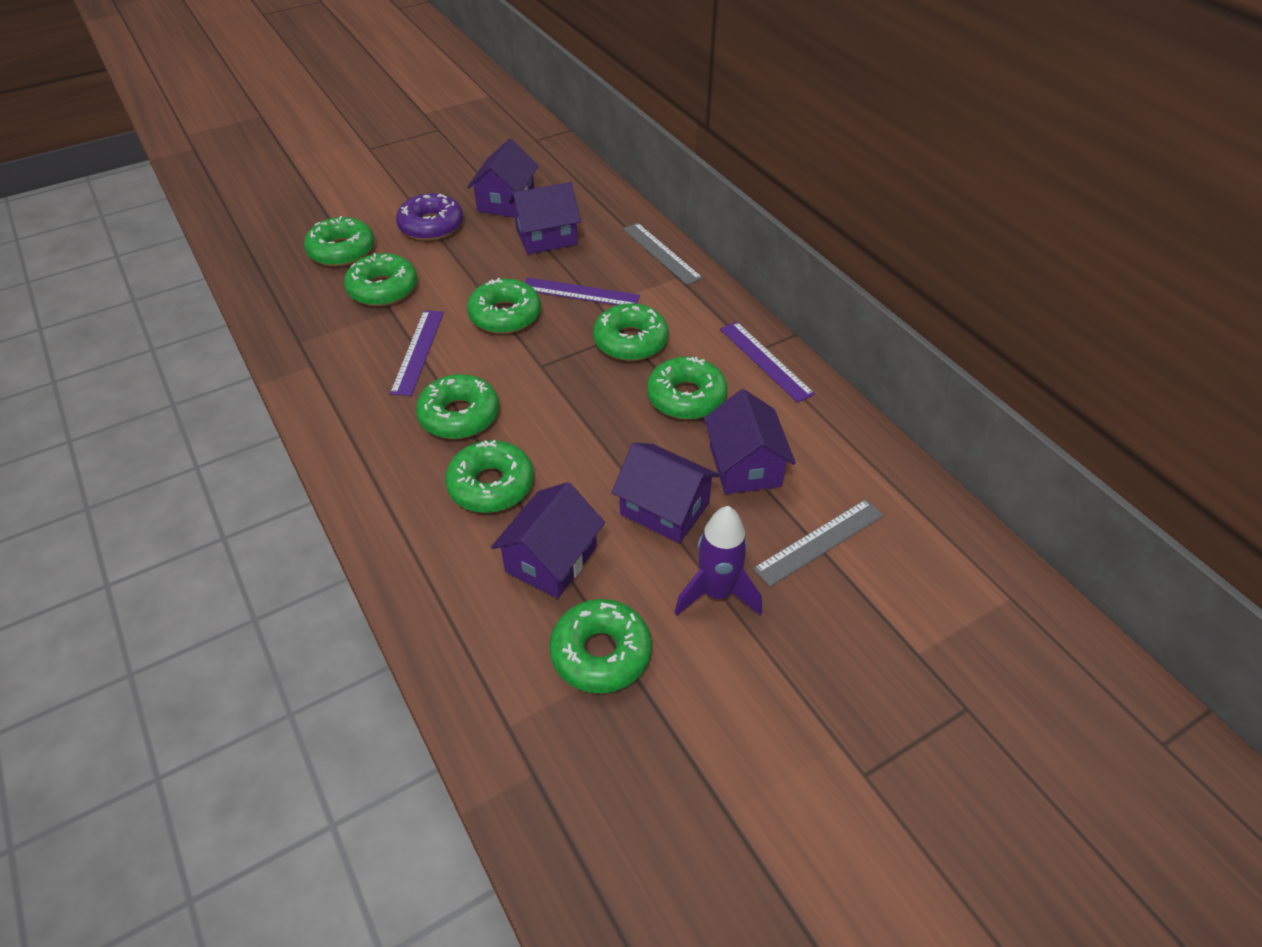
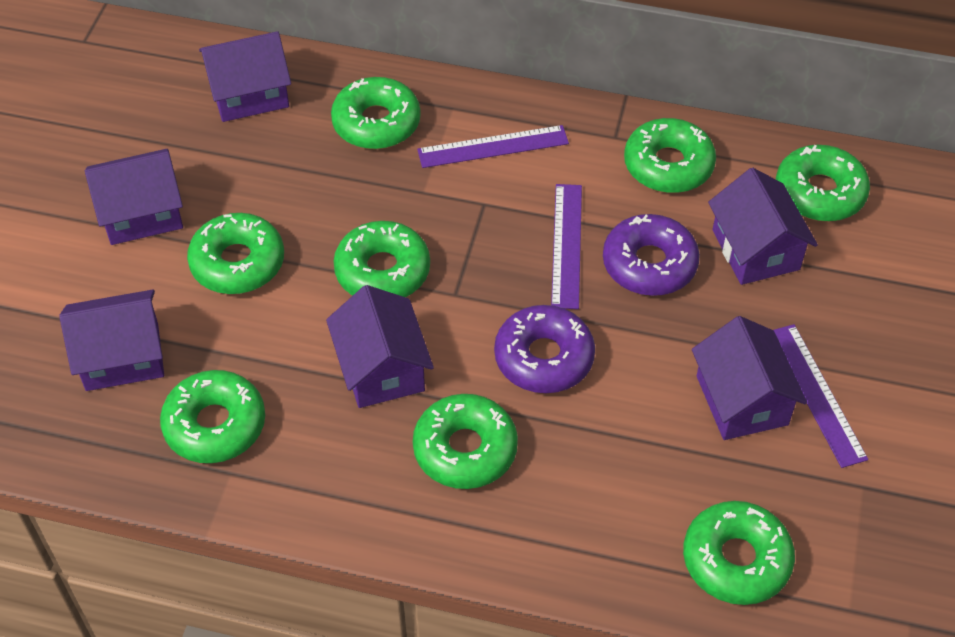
grey ruler: 2 -> 0
purple donut: 1 -> 2
purple house: 5 -> 6
purple rocket: 1 -> 0

